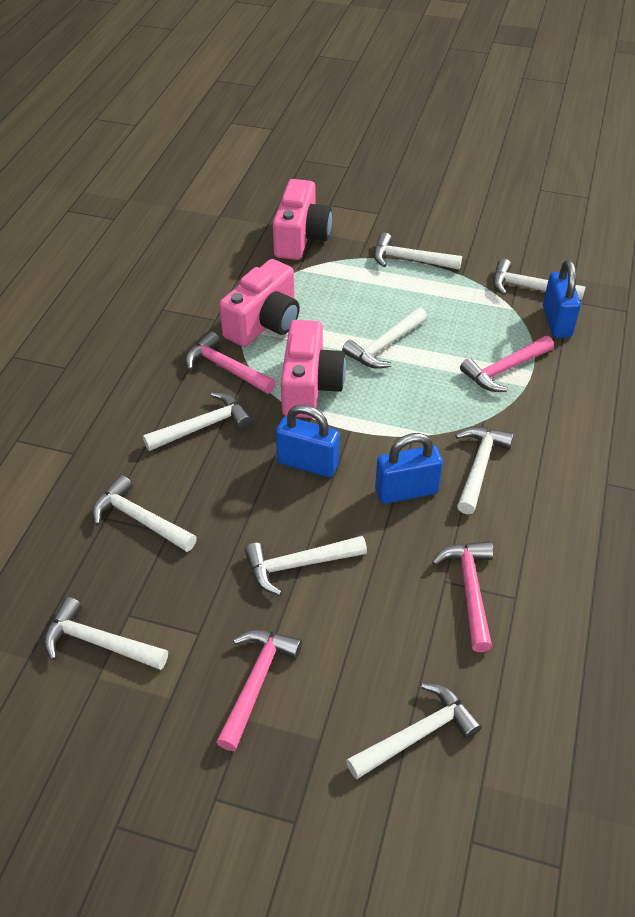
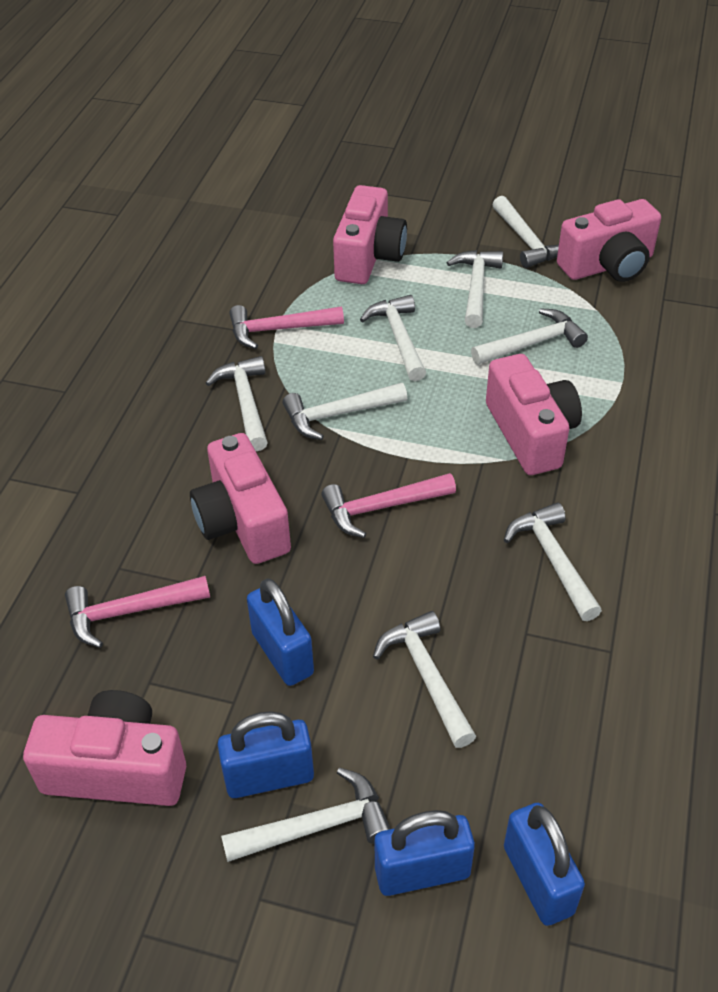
blue padlock: 3 -> 4
pink camera: 3 -> 5
pink hammer: 4 -> 3

